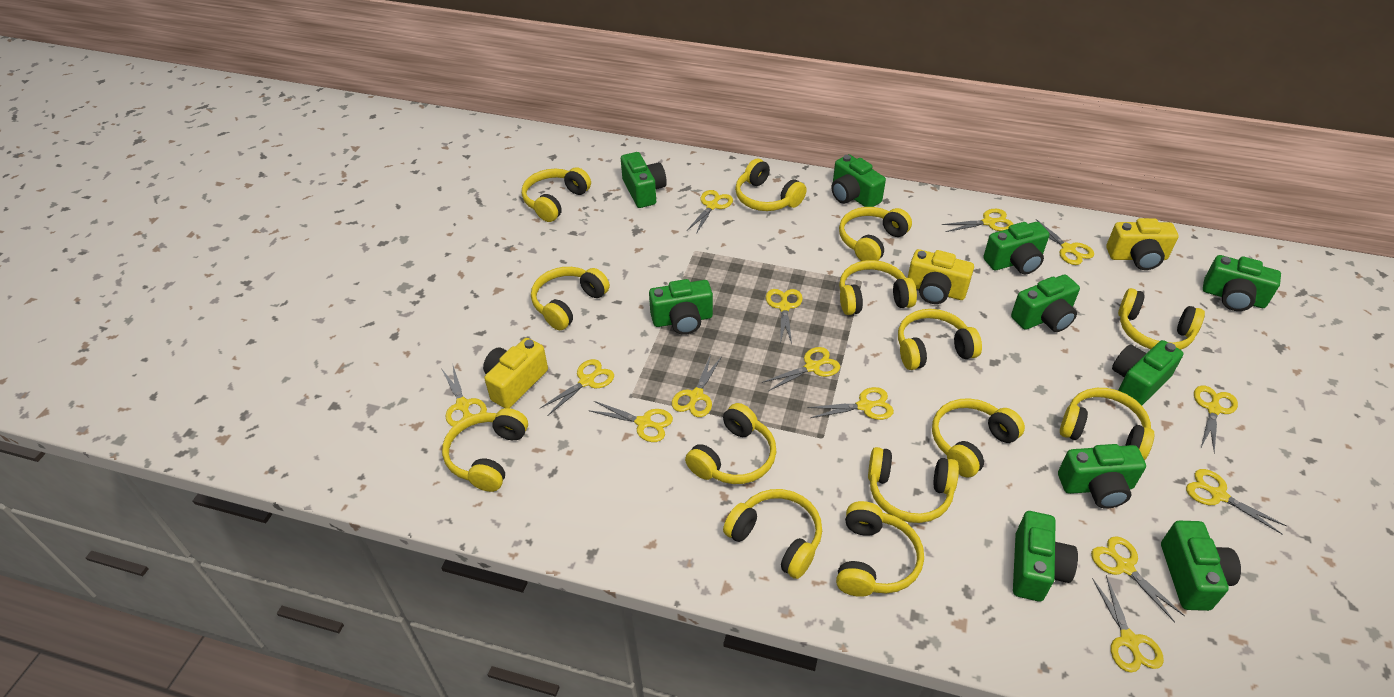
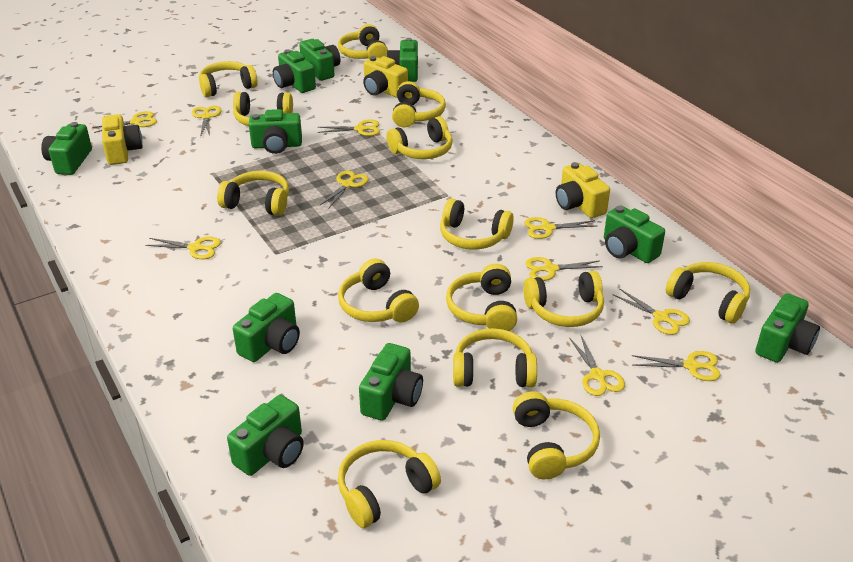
yellow scissors: 14 -> 10

